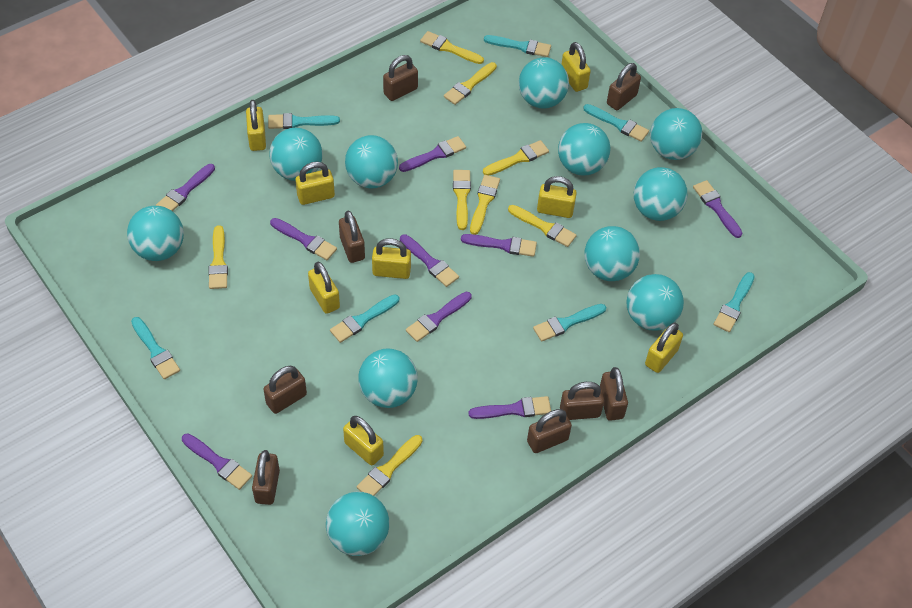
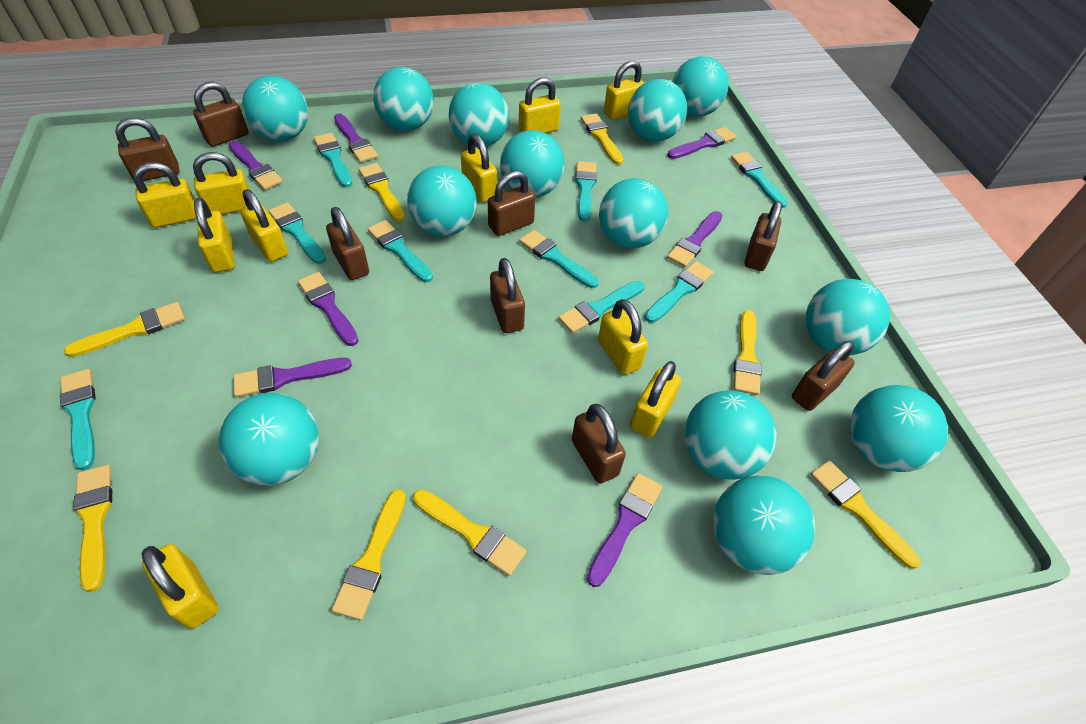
purple brush: 9 -> 7
turquoise ball: 11 -> 13
turquoise brush: 7 -> 9
yellow padlock: 8 -> 10

